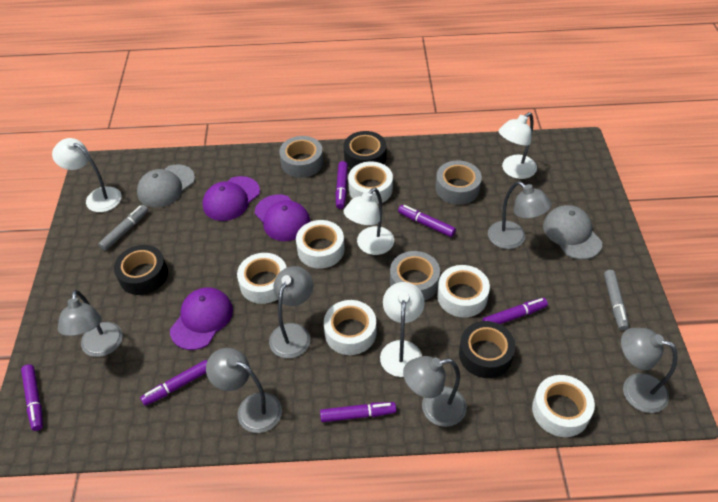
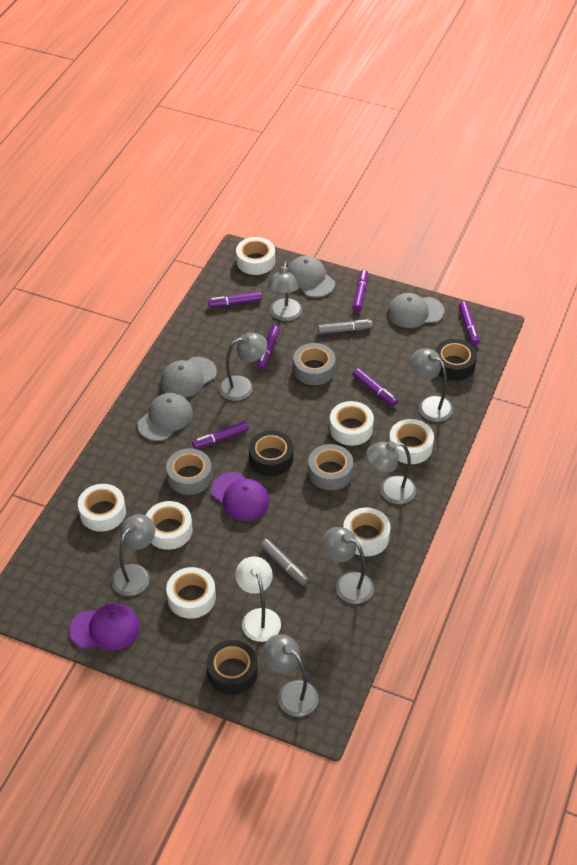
grey cap: 2 -> 4
grey lamp: 6 -> 7
purple cap: 3 -> 2
white lamp: 4 -> 1
white tape: 6 -> 7

